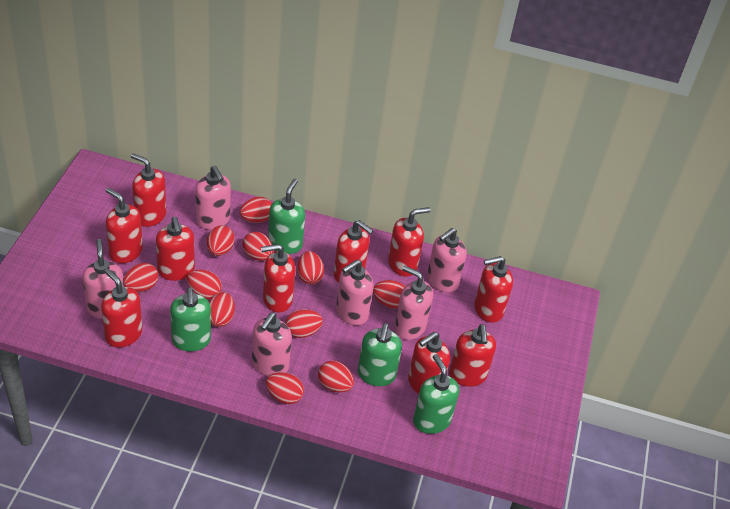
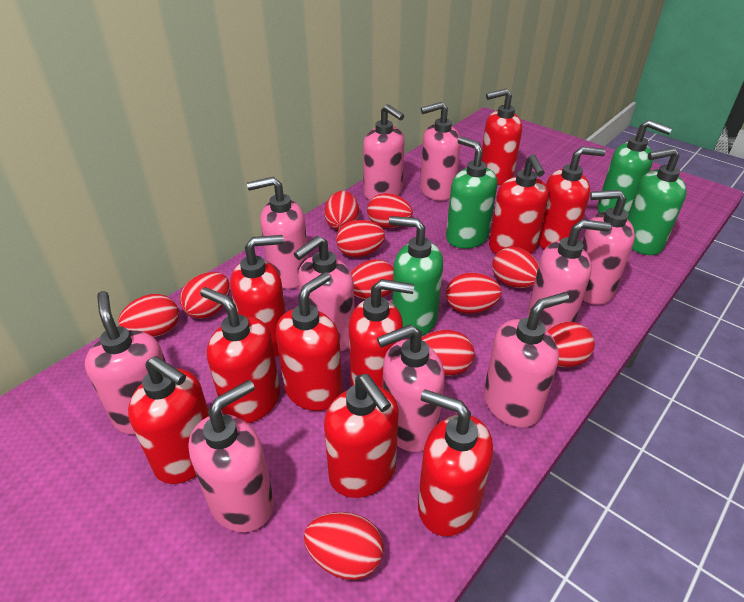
pink soap dispenser: 6 -> 10

